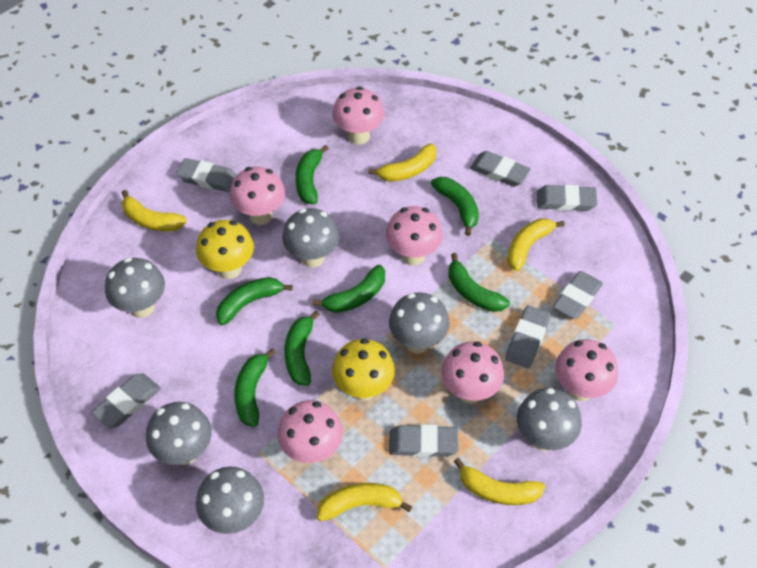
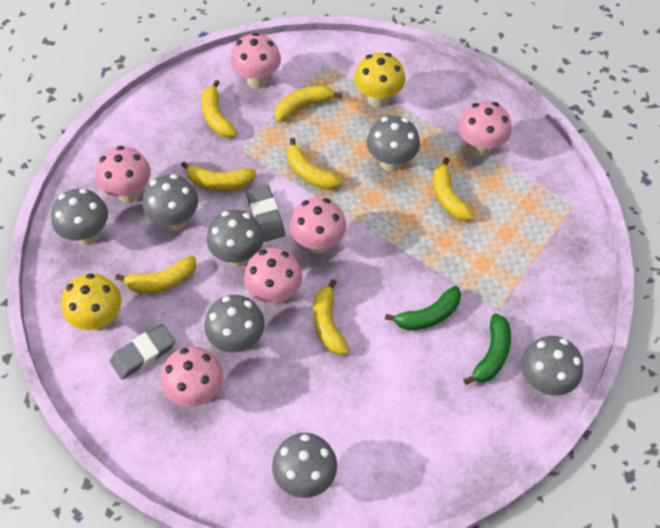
green banana: 7 -> 2
grey eraser: 7 -> 2
grey mushroom: 6 -> 7
yellow banana: 5 -> 7

